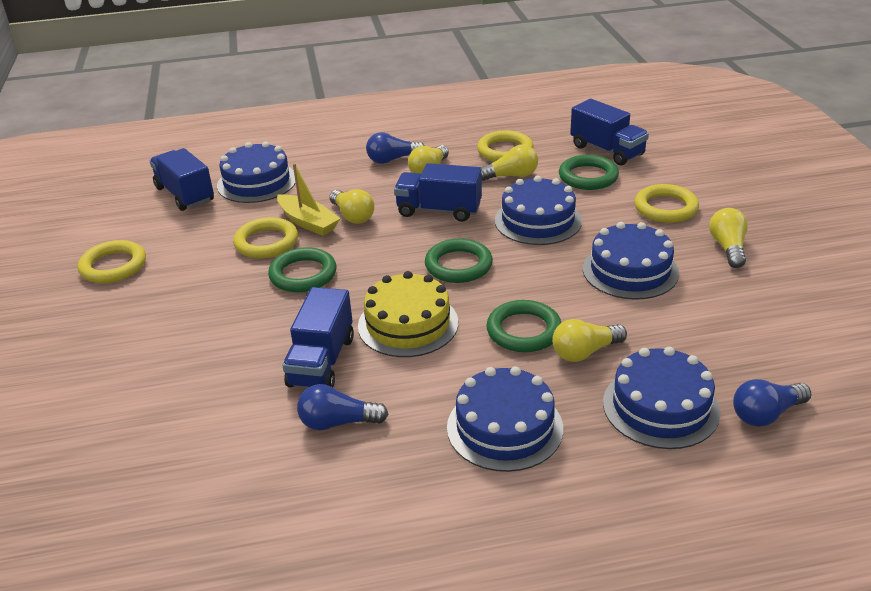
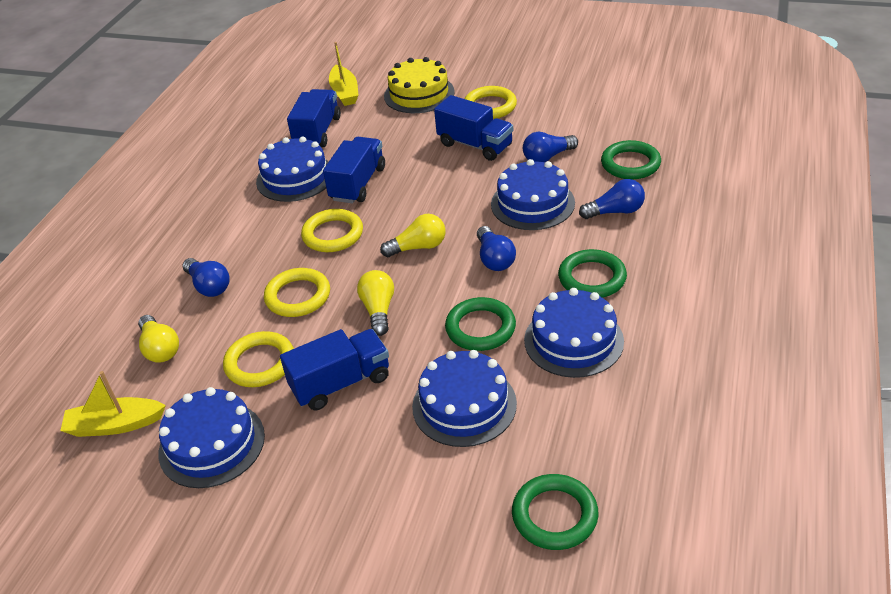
blue light bulb: 3 -> 4
yellow boat: 1 -> 2
yellow light bulb: 5 -> 3

